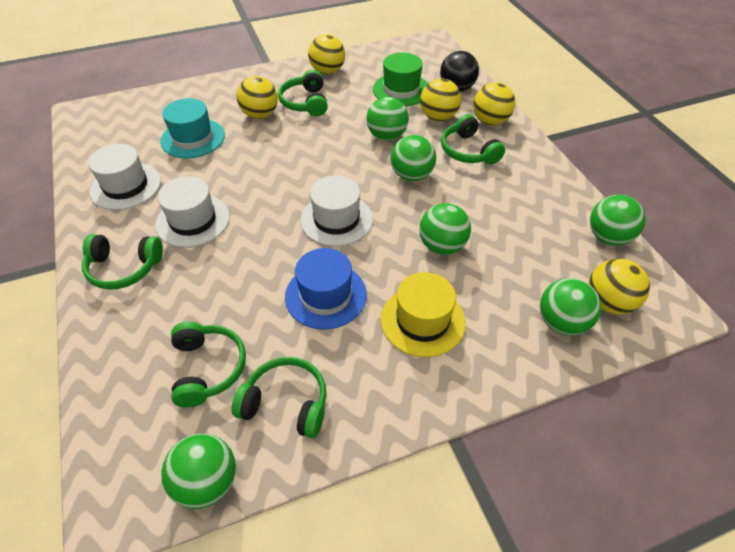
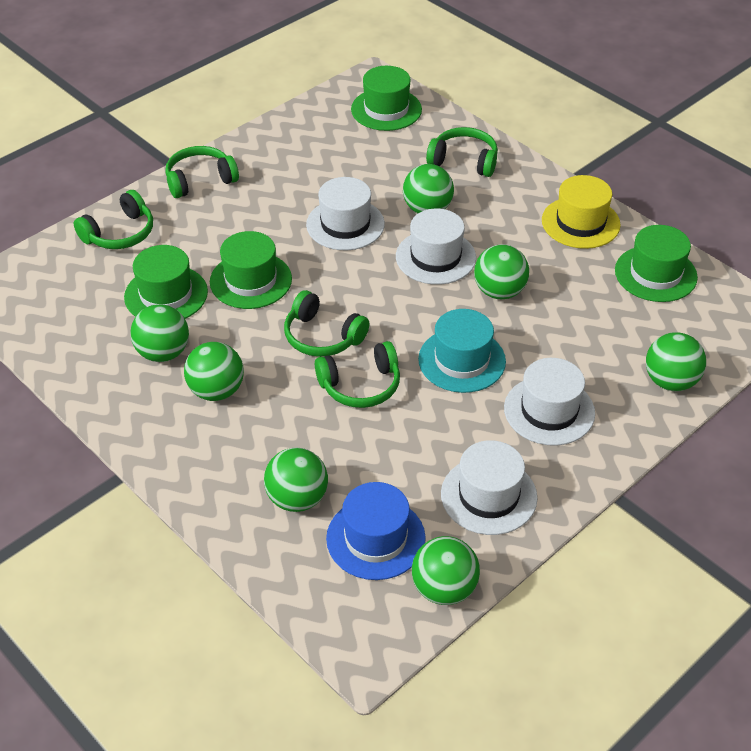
black ball: 1 -> 0
green ball: 6 -> 7
green hat: 1 -> 4
white hat: 3 -> 4
yellow ball: 5 -> 0

